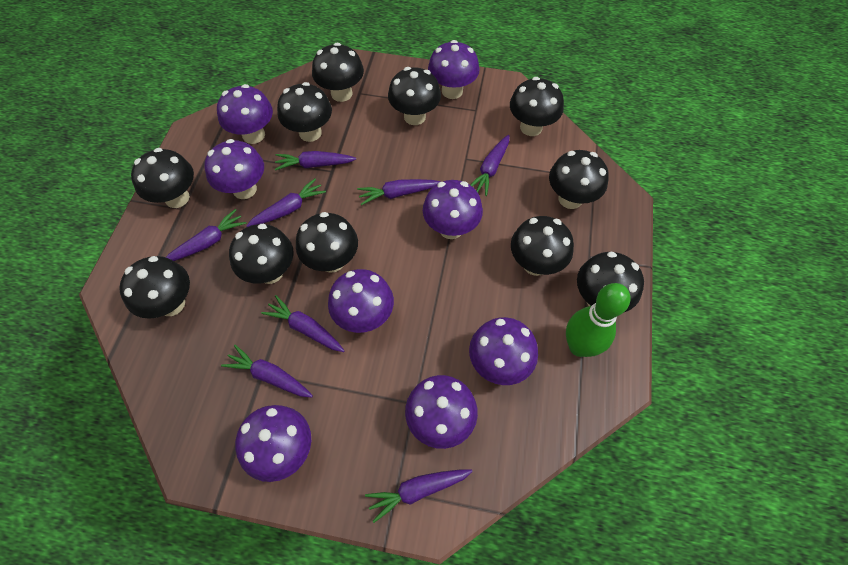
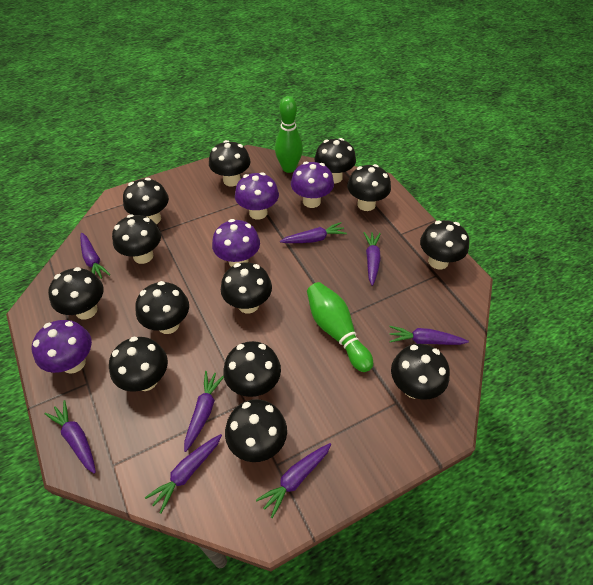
black mushroom: 11 -> 13
green bowling pin: 1 -> 2
purple mushroom: 8 -> 4

